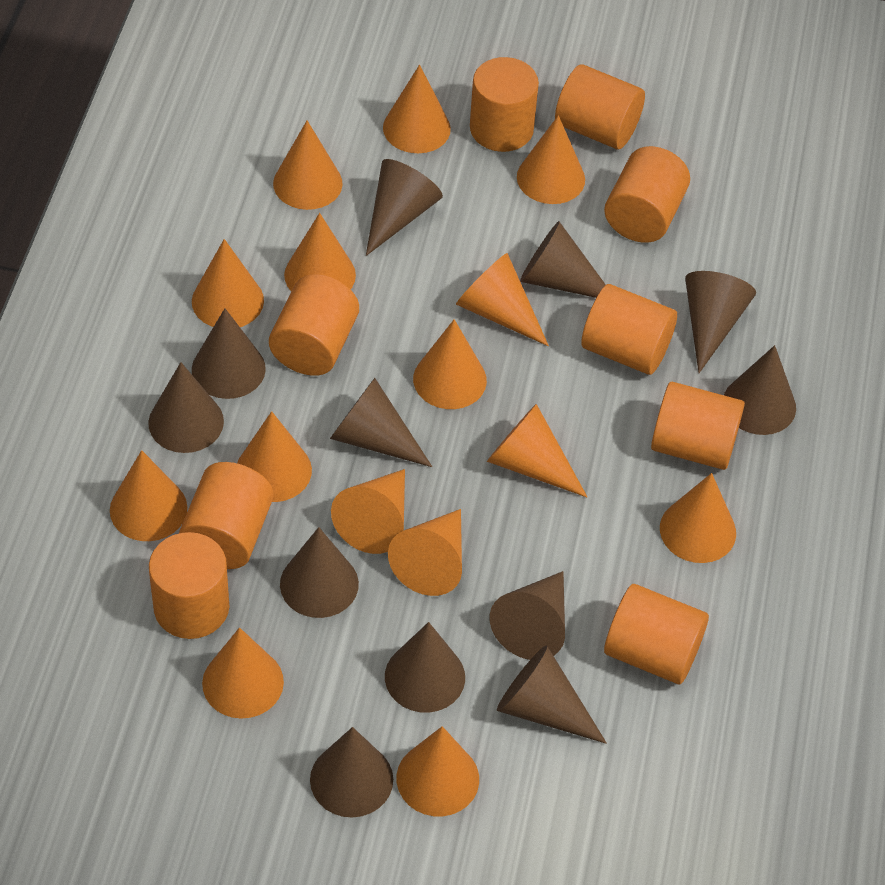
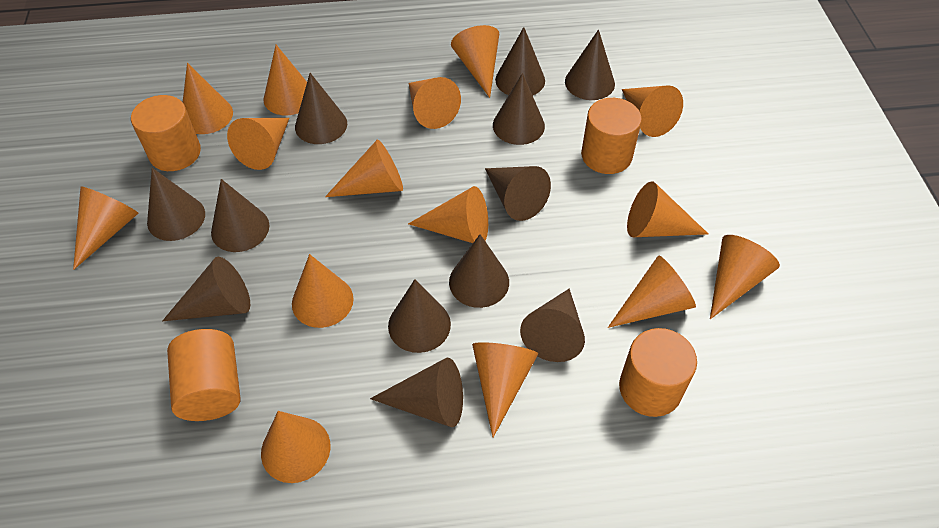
orange cylinder: 9 -> 4

